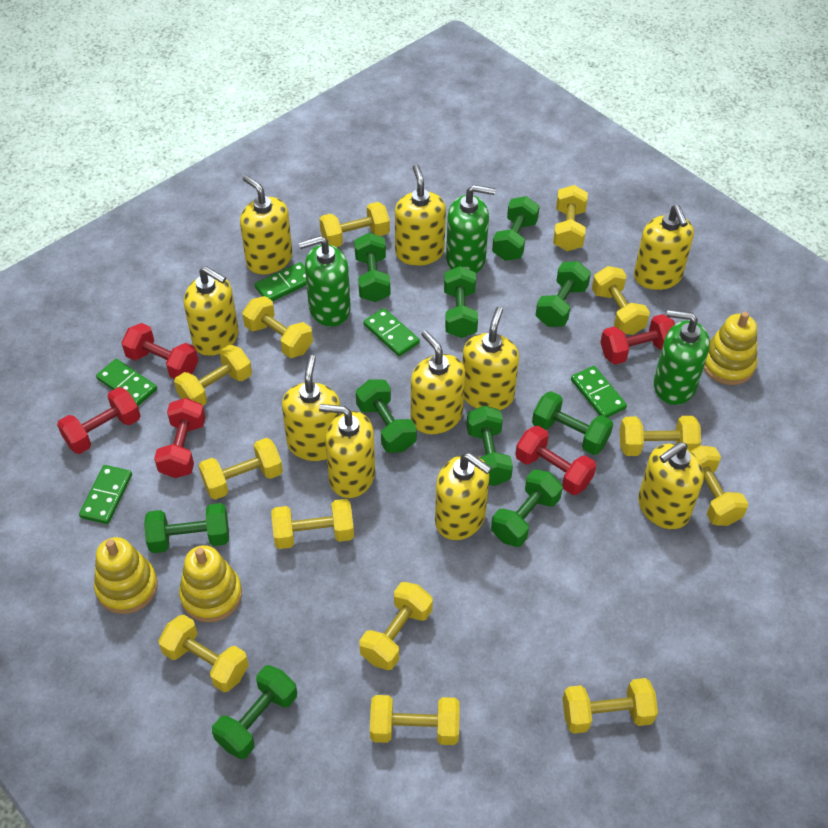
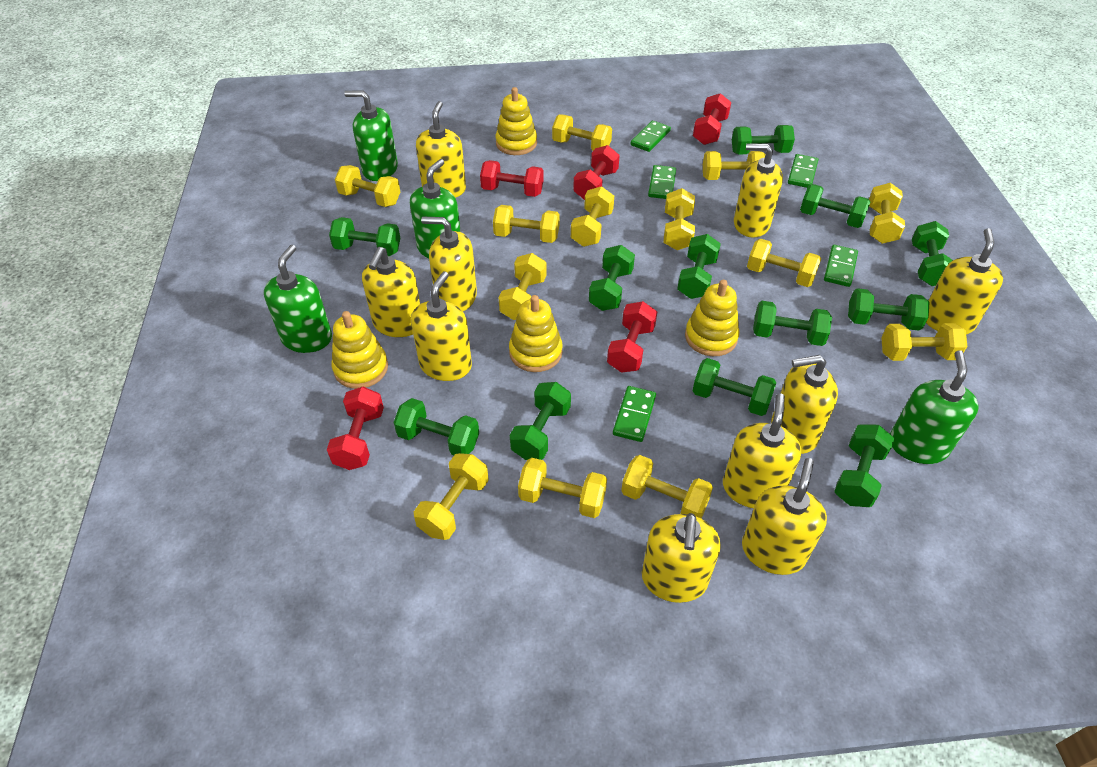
green dumbbell: 10 -> 12
green soap dispenser: 3 -> 4
yellow stacking toy: 3 -> 4

